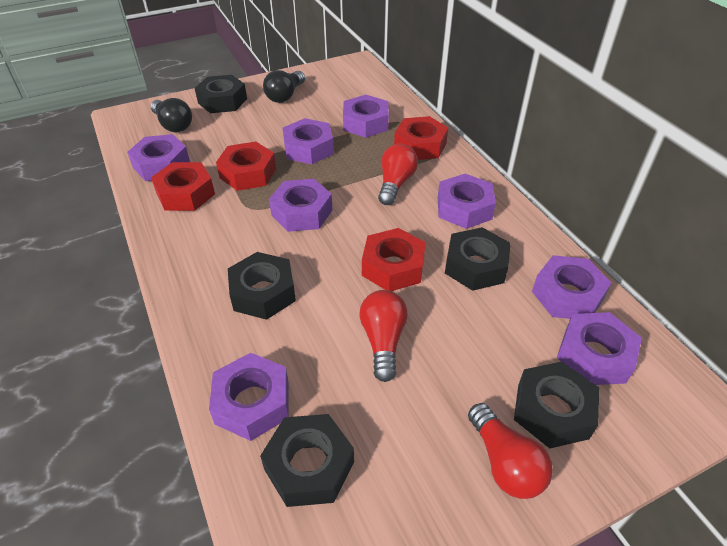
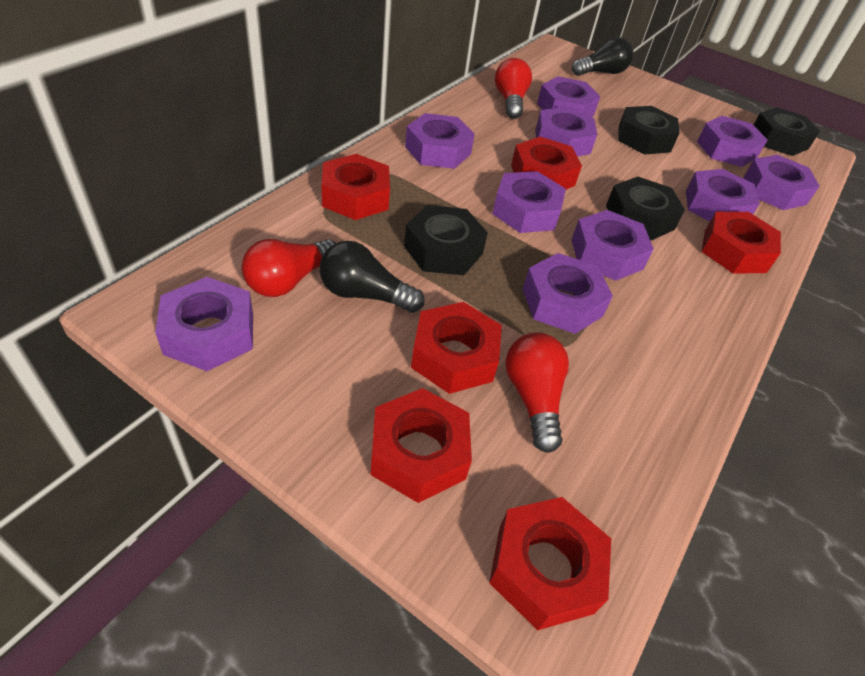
black nut: 5 -> 4
purple nut: 8 -> 10
red nut: 4 -> 6

